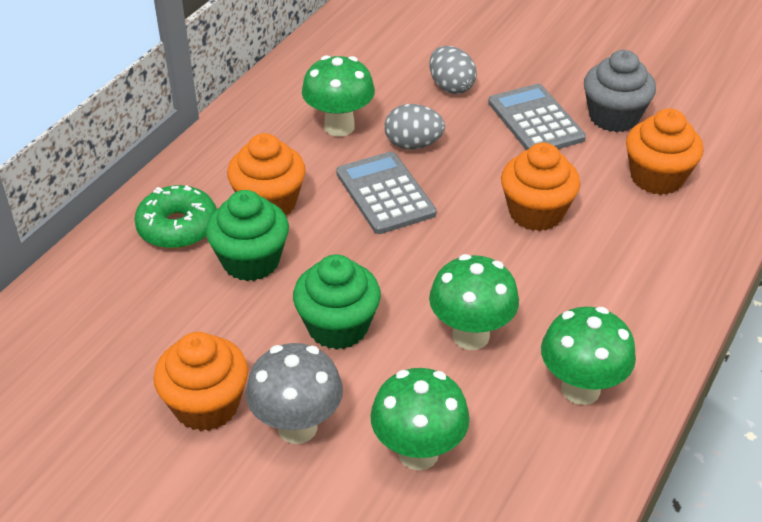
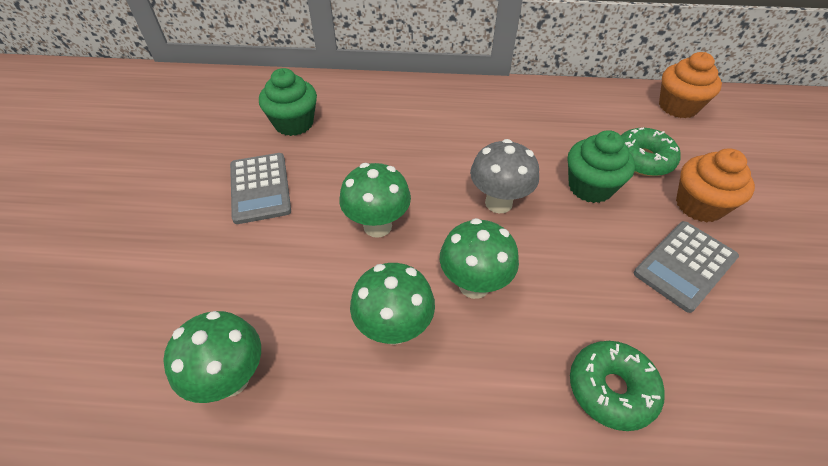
green donut: 1 -> 2
grey cupcake: 1 -> 0
grey egg: 2 -> 0
orange cupcake: 4 -> 2

